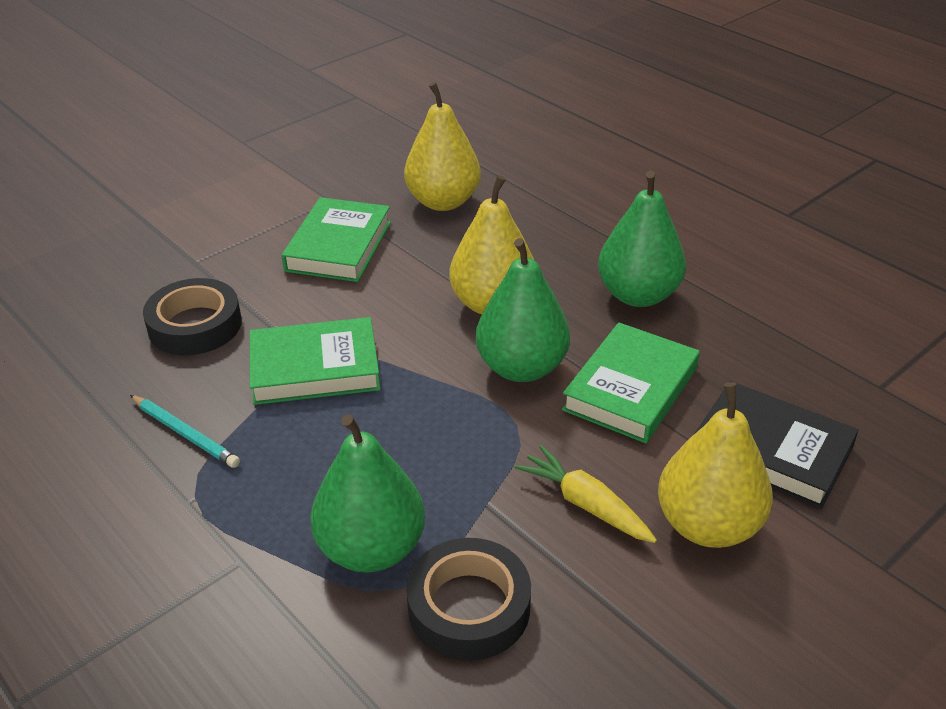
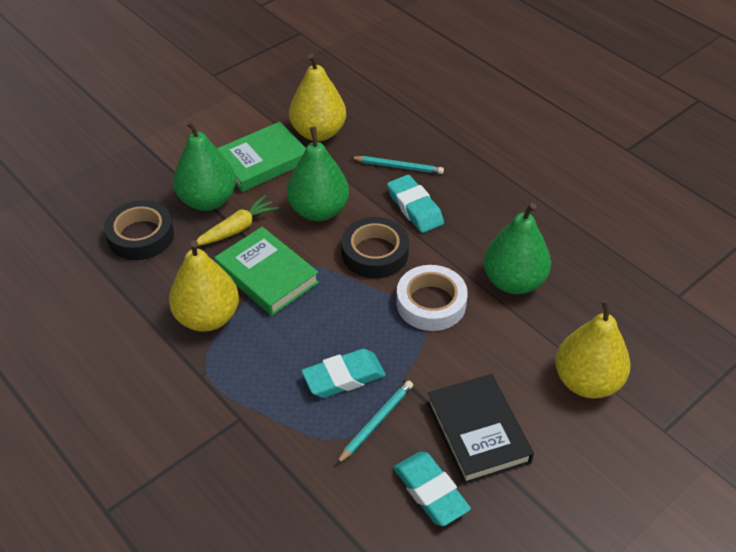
green book: 3 -> 2
turquoise eraser: 0 -> 3
turquoise pencil: 1 -> 2
white tape: 0 -> 1

